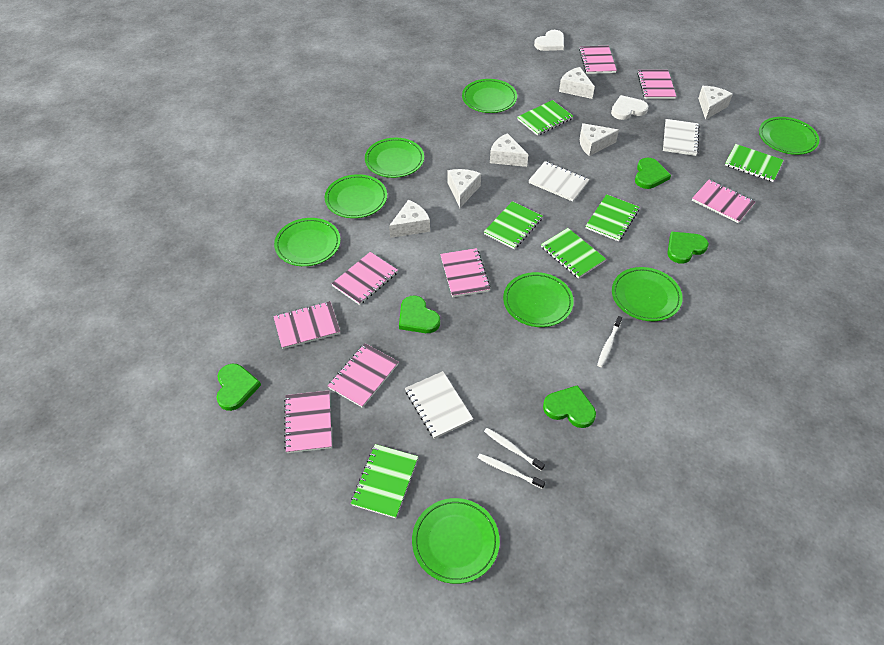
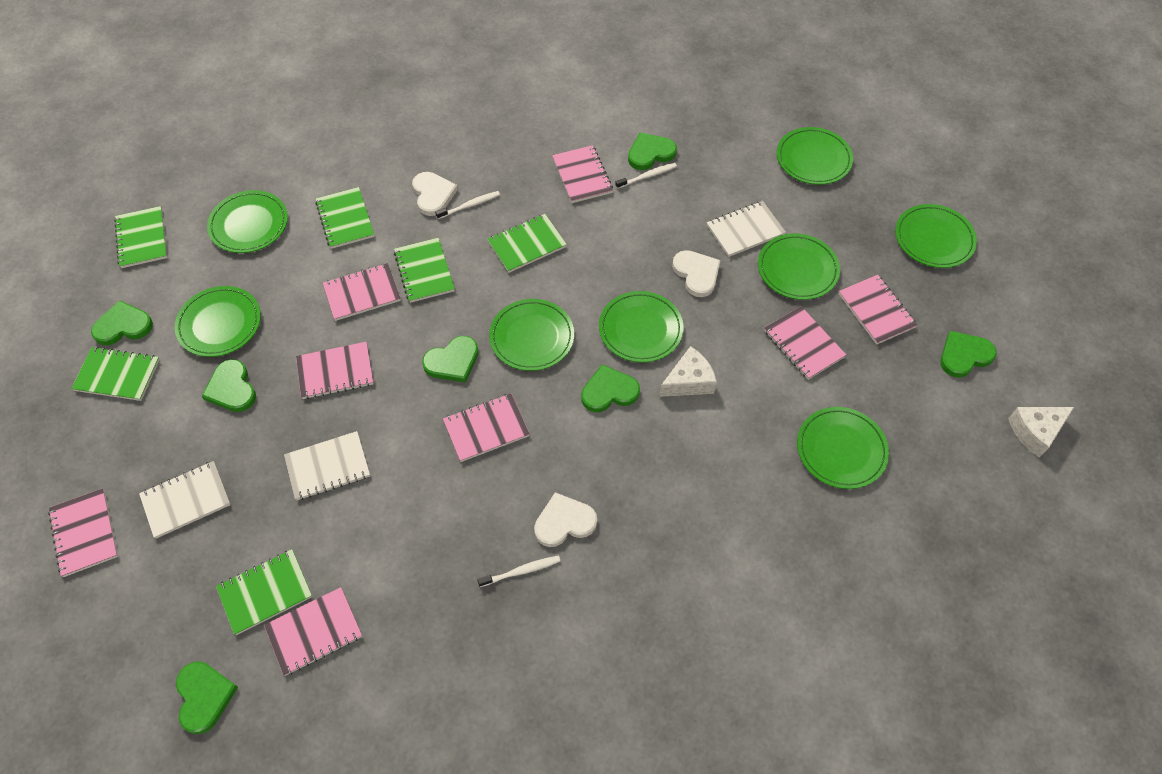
green heart: 5 -> 7
white cheese: 6 -> 2
white heart: 2 -> 3

